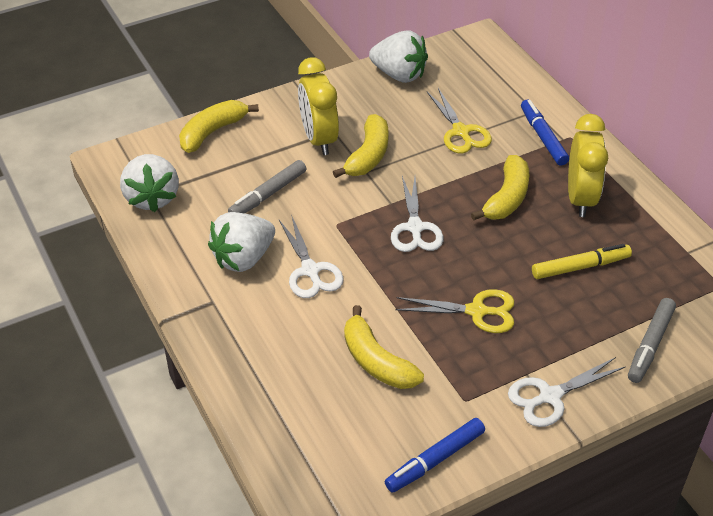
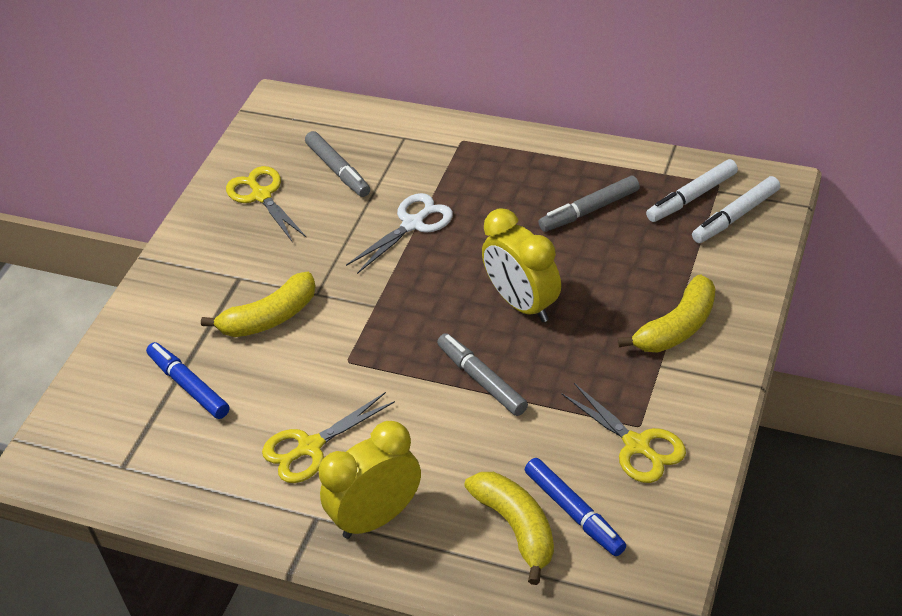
grey marker: 2 -> 3
white marker: 0 -> 2
white scissors: 3 -> 1
white strawberry: 3 -> 0
yellow banana: 4 -> 3
yellow marker: 1 -> 0
yellow scissors: 2 -> 3

